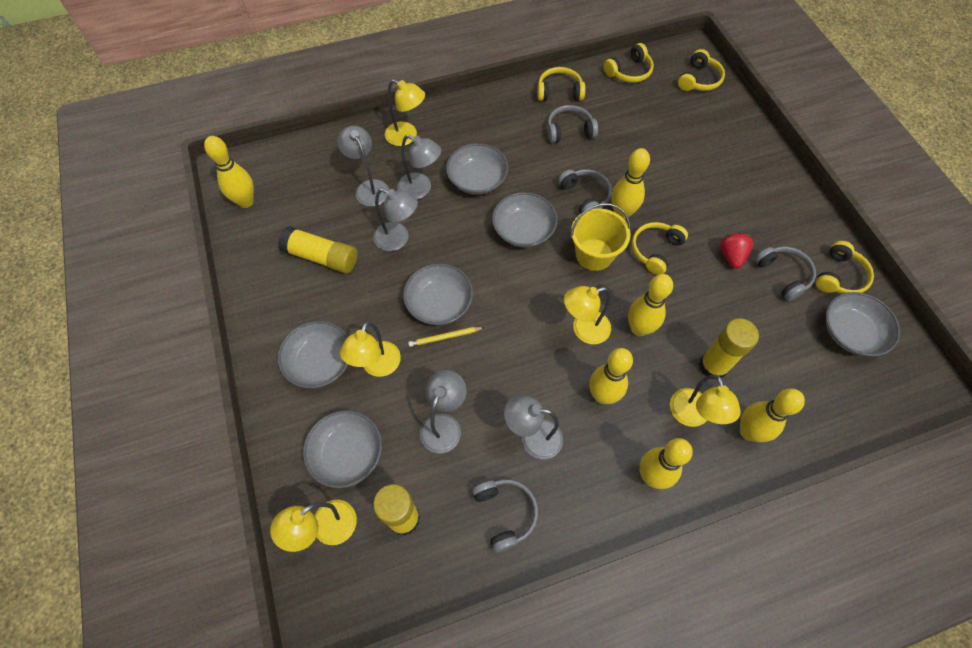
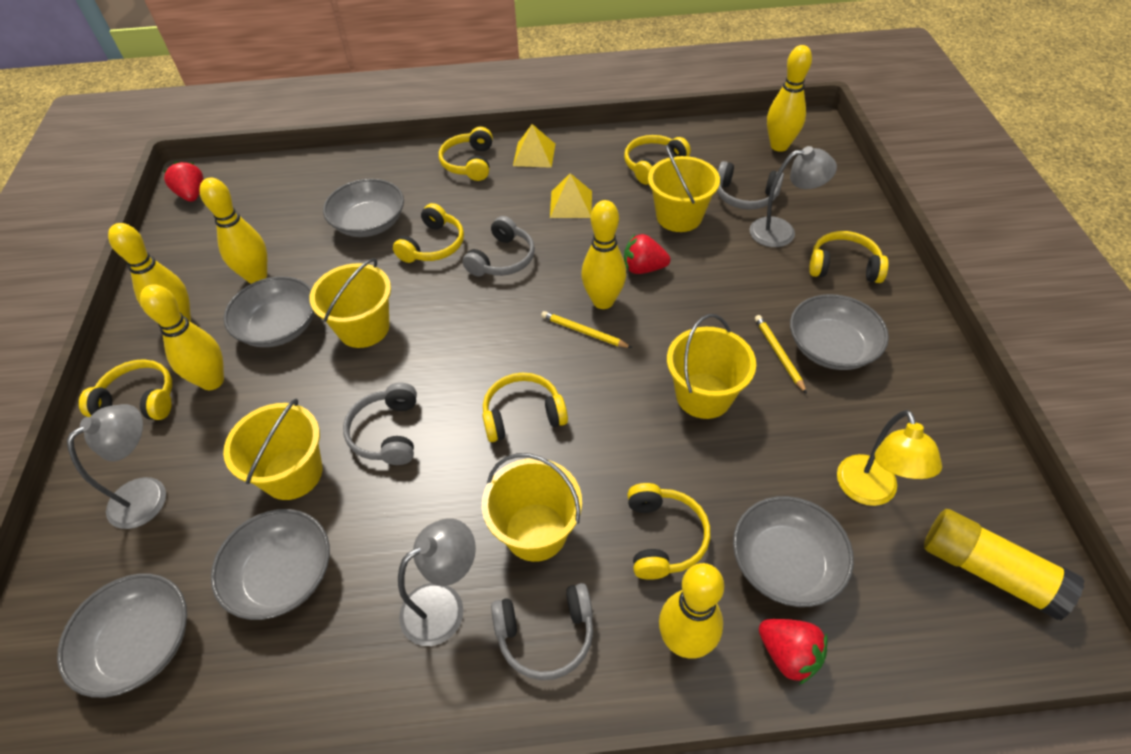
grey lamp: 5 -> 3
red strawberry: 1 -> 3
yellow bucket: 1 -> 5
yellow glue stick: 3 -> 1
yellow headphones: 5 -> 7
yellow lamp: 5 -> 1
yellow pencil: 1 -> 2
yellow pyramid: 0 -> 2

